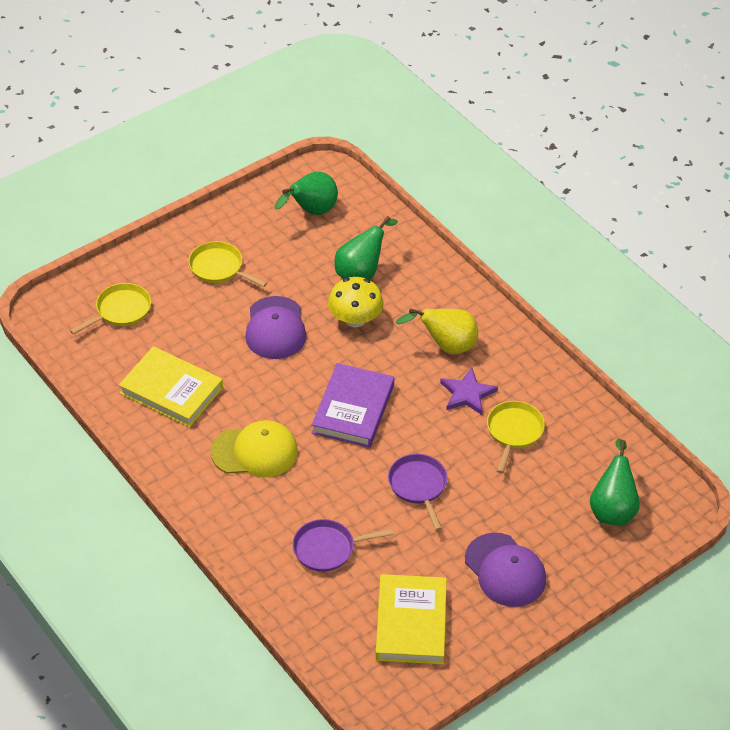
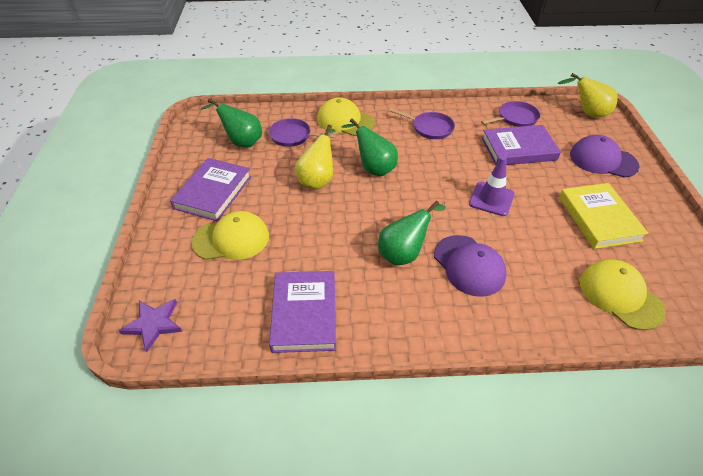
purple book: 1 -> 3
purple pan: 2 -> 3
purple traffic cone: 0 -> 1
yellow book: 2 -> 1
yellow cap: 1 -> 3
yellow mushroom: 1 -> 0
yellow pan: 3 -> 0
yellow pear: 1 -> 2

